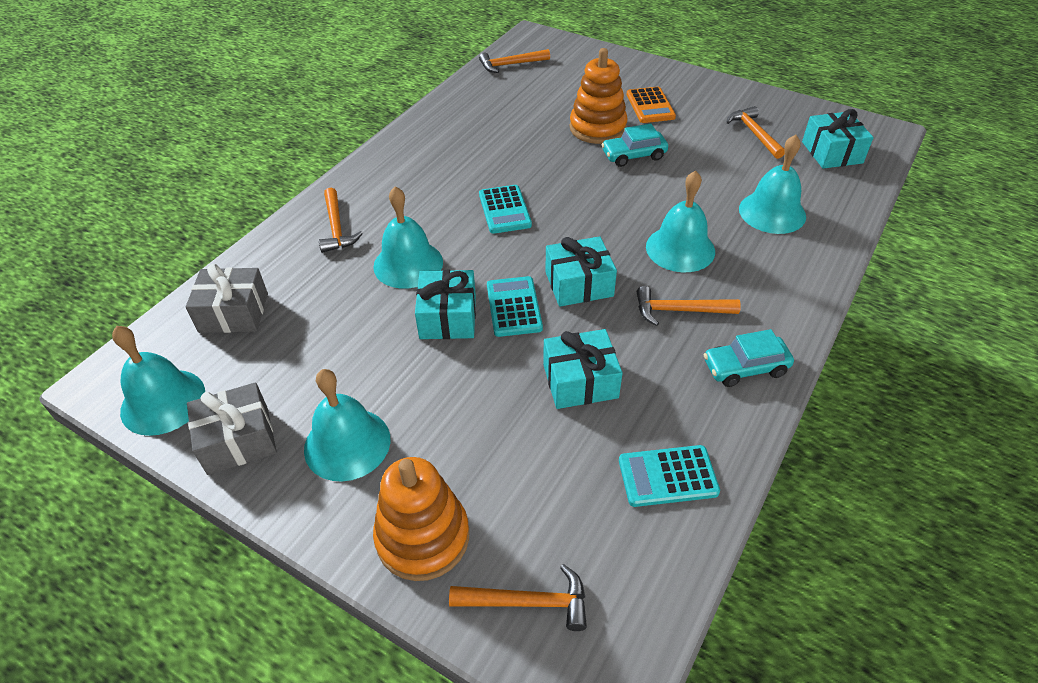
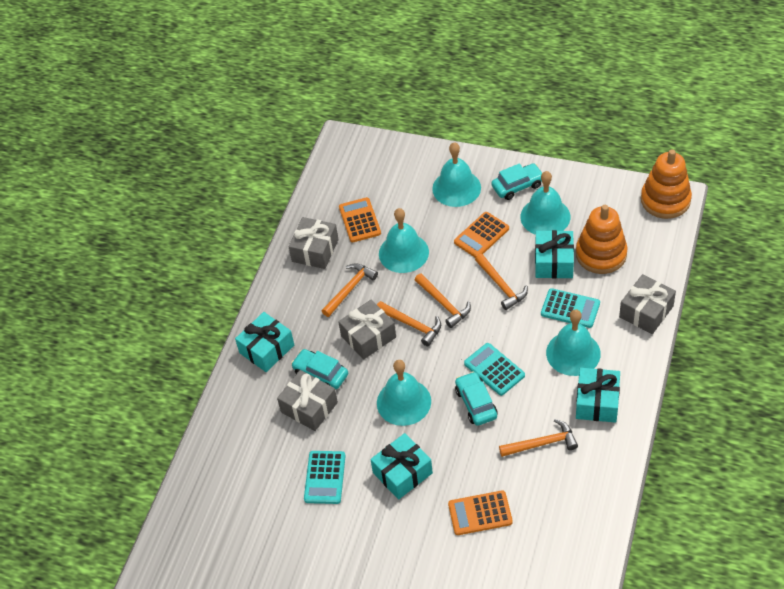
grey gift: 2 -> 4
orange calculator: 1 -> 3
turquoise car: 2 -> 3

